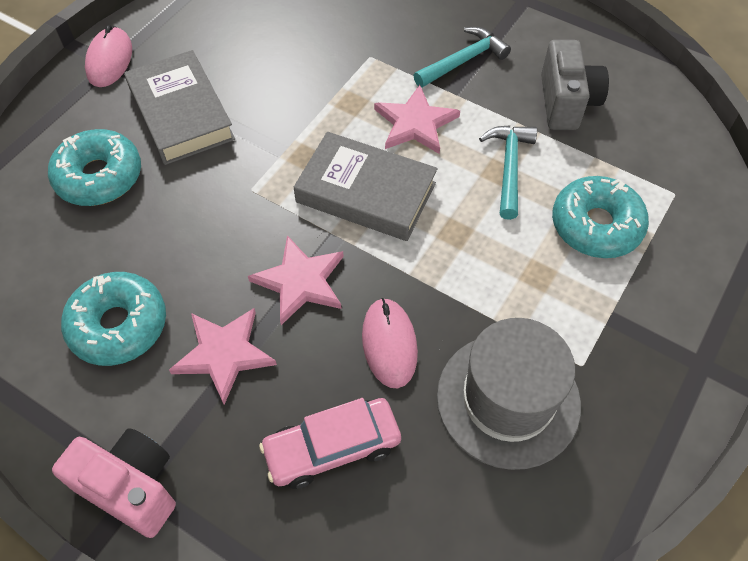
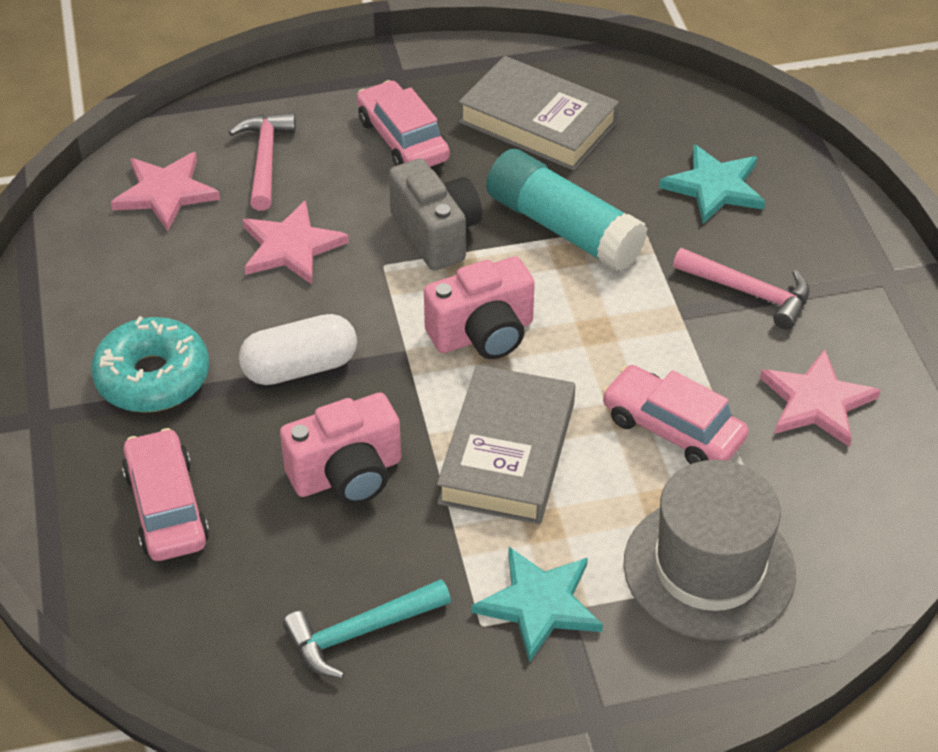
pink camera: 1 -> 2
pink car: 1 -> 3
pink hammer: 0 -> 2
pink mouse: 2 -> 0
turquoise donut: 3 -> 1
turquoise glue stick: 0 -> 1
turquoise hammer: 2 -> 1
turquoise star: 0 -> 2
white capsule: 0 -> 1

